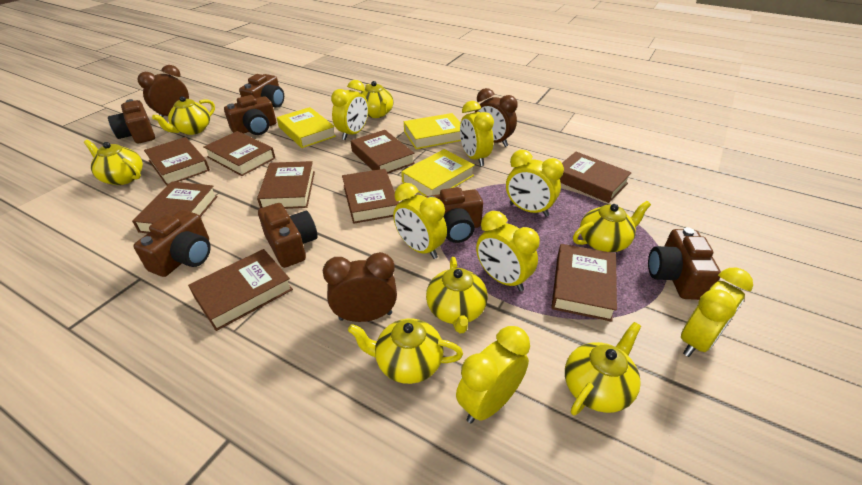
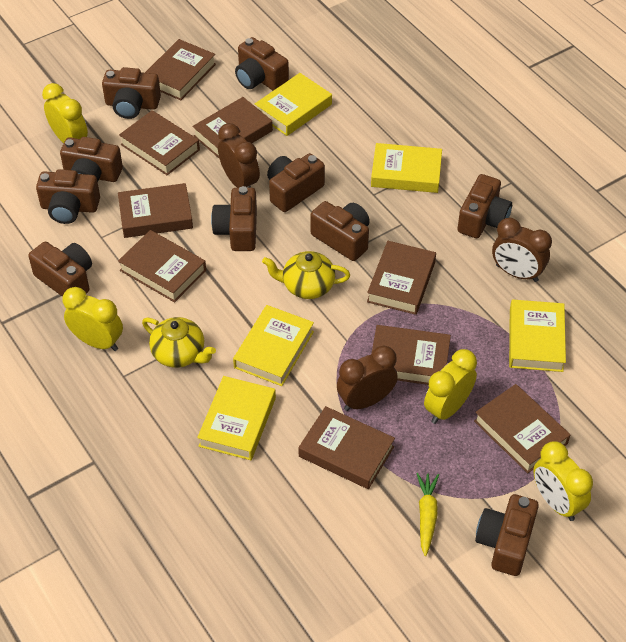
brown camera: 7 -> 10
yellow book: 3 -> 5
yellow carrot: 0 -> 1
yellow clock: 7 -> 4
yellow teapot: 7 -> 2

